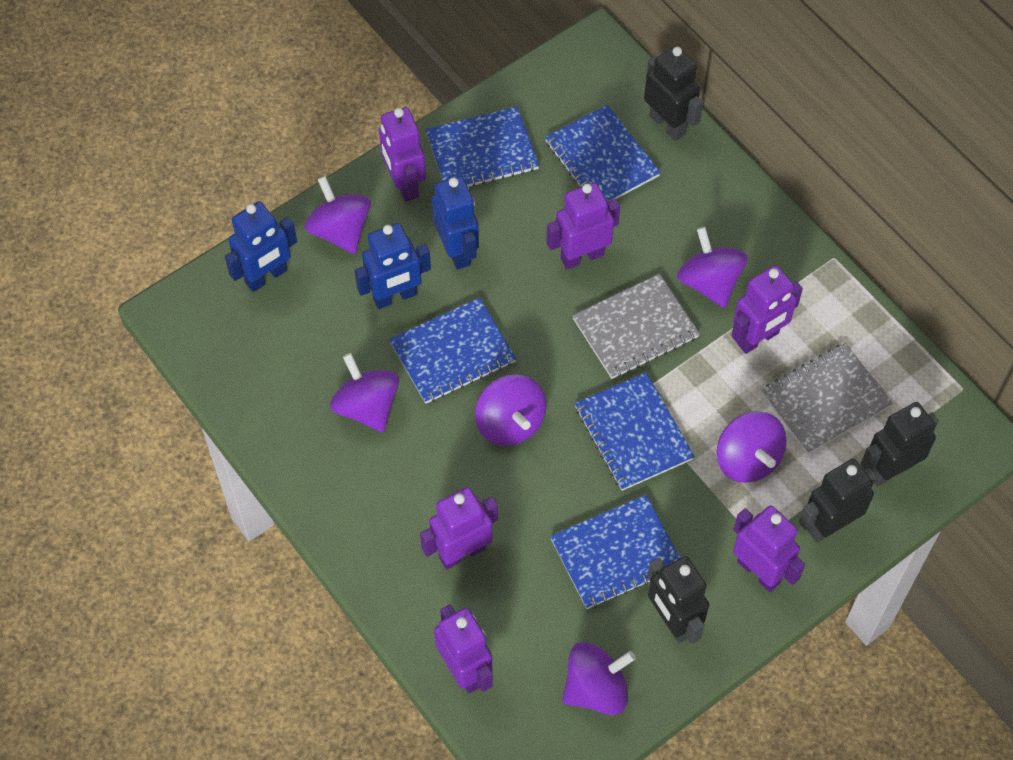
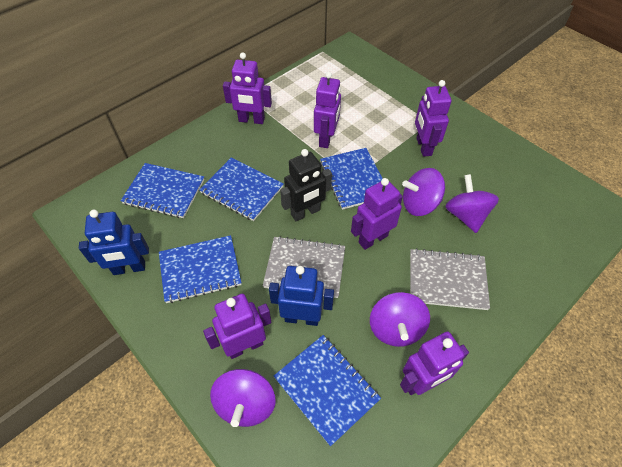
black robot: 4 -> 1
blue robot: 3 -> 2
purple spinning top: 6 -> 4

